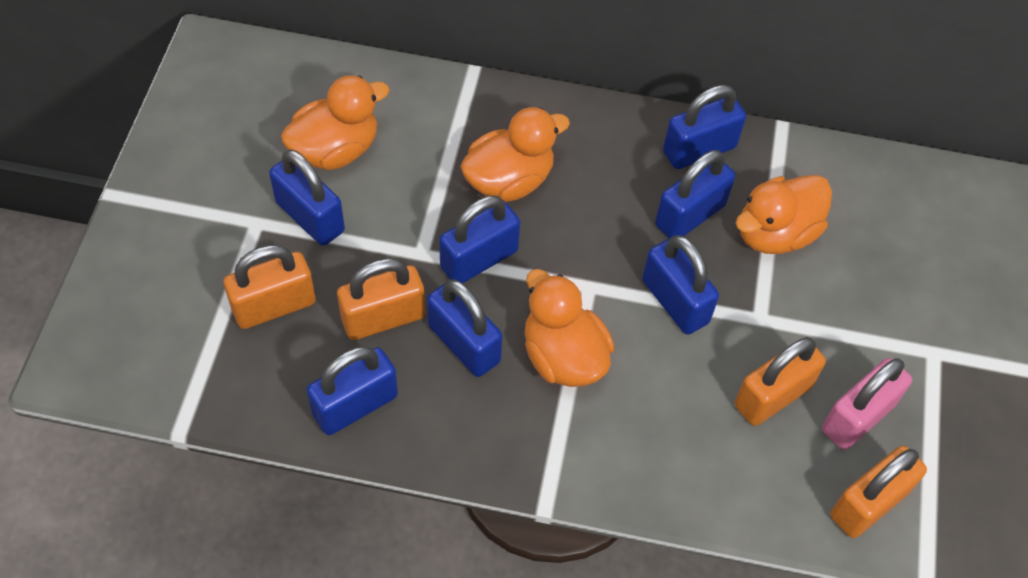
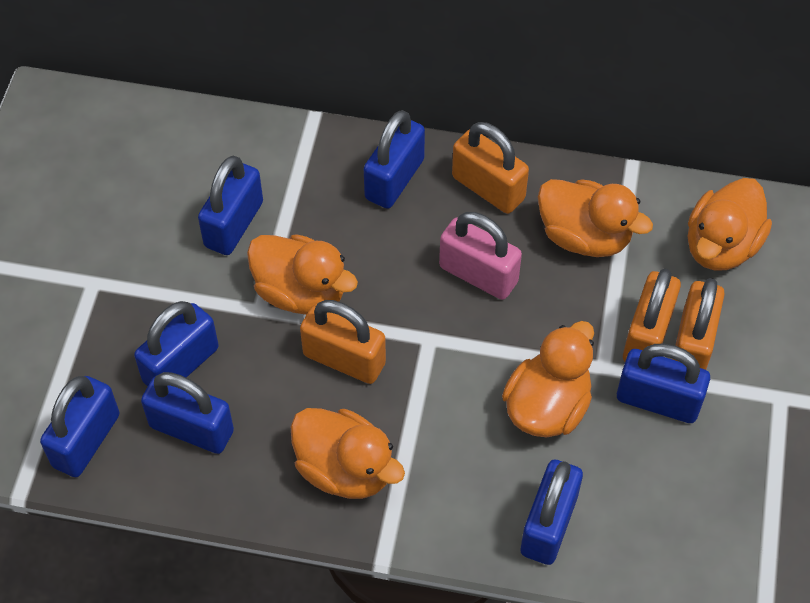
orange duck: 4 -> 5

